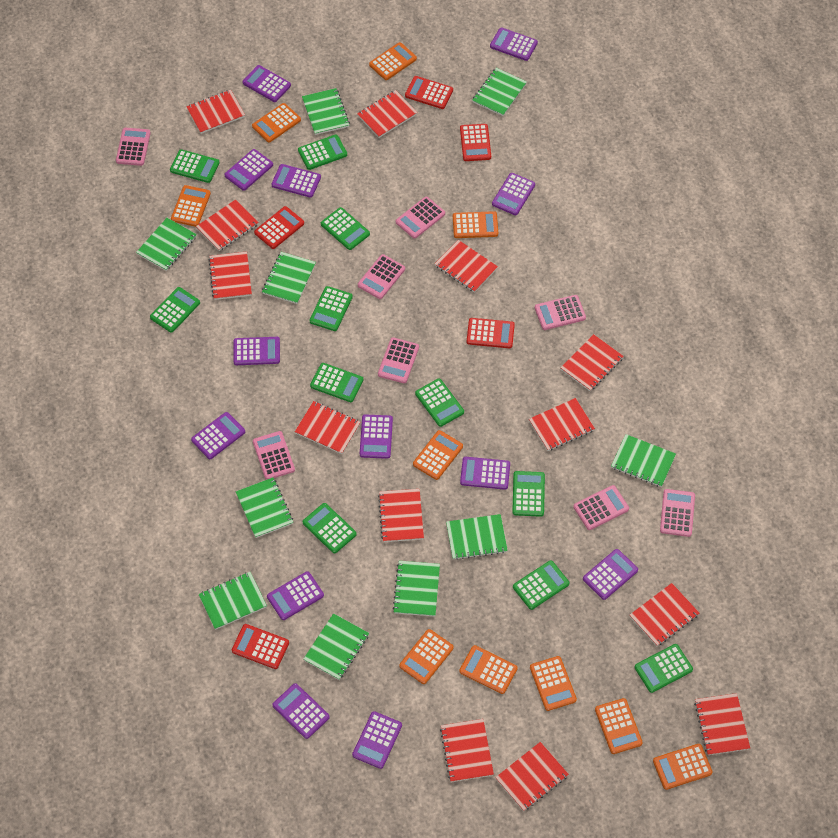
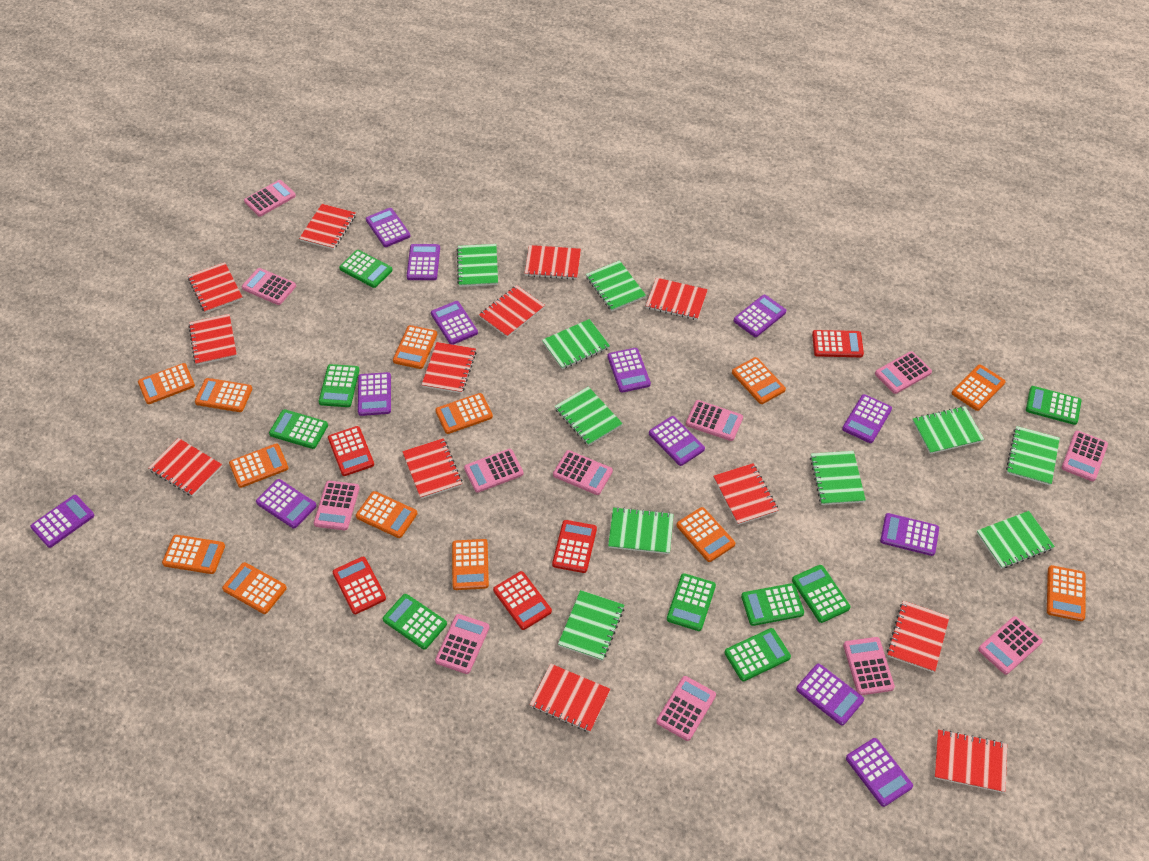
green calculator: 11 -> 9
orange calculator: 10 -> 13
pink calculator: 8 -> 12

